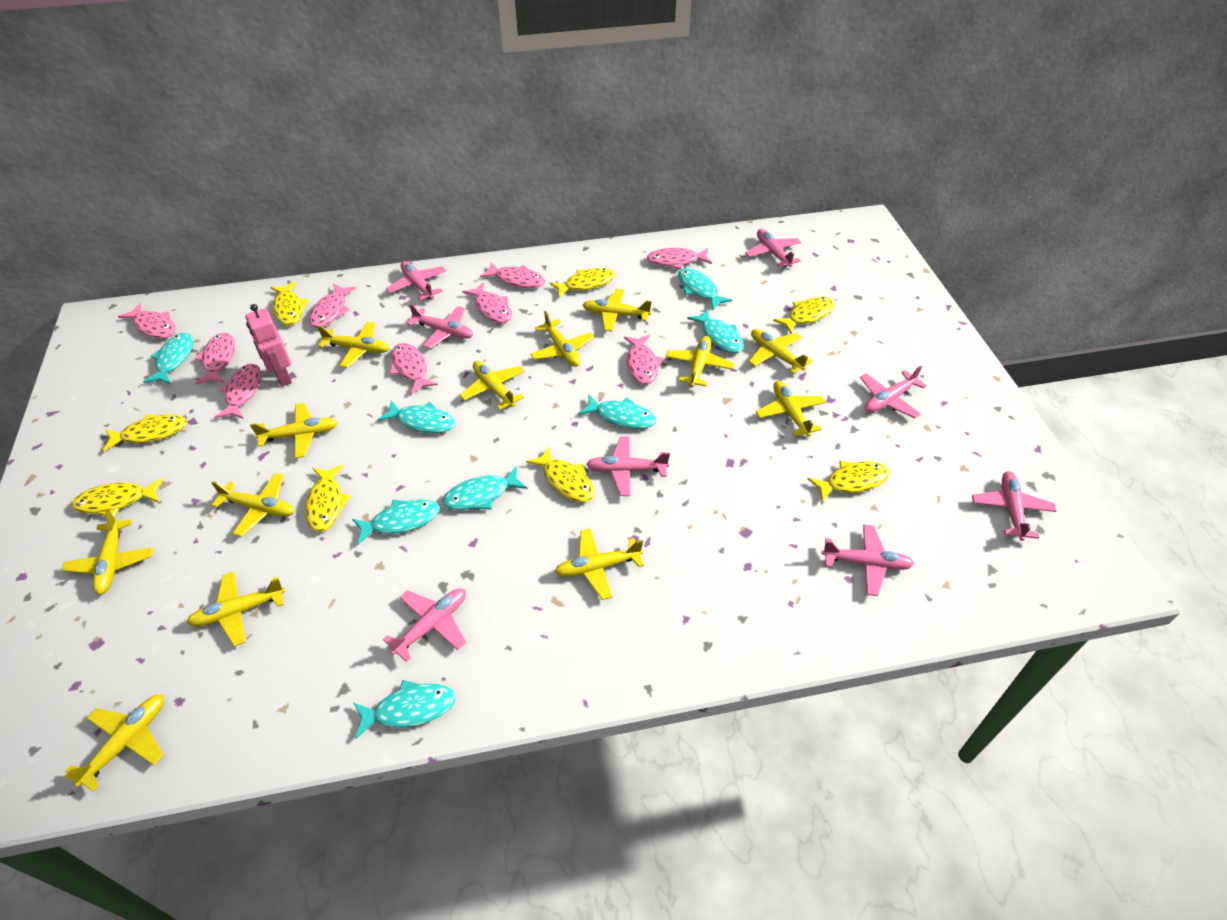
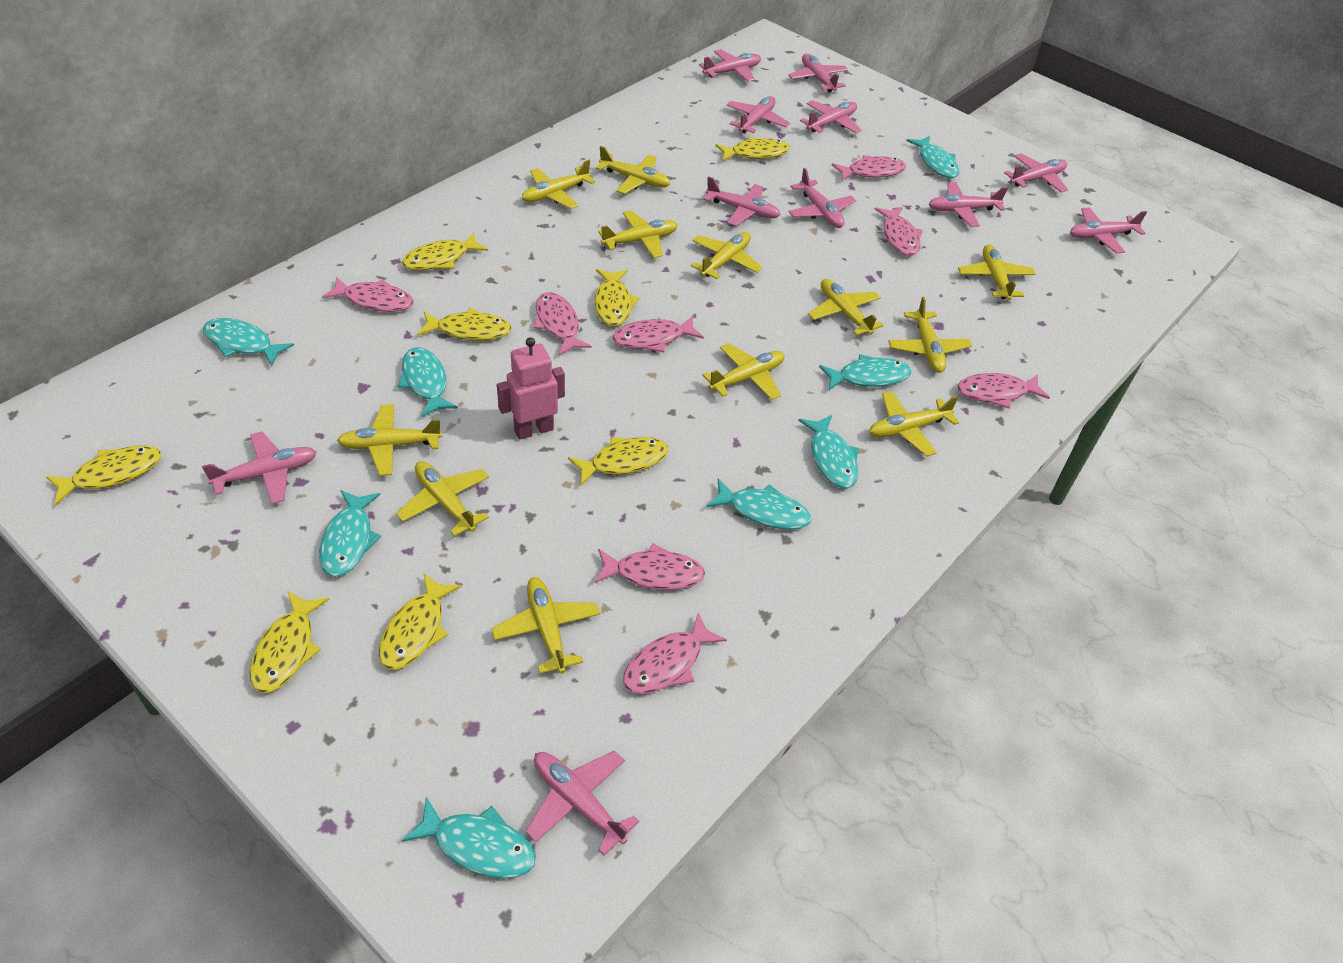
pink fish: 9 -> 8
pink plane: 8 -> 11
yellow plane: 13 -> 12

